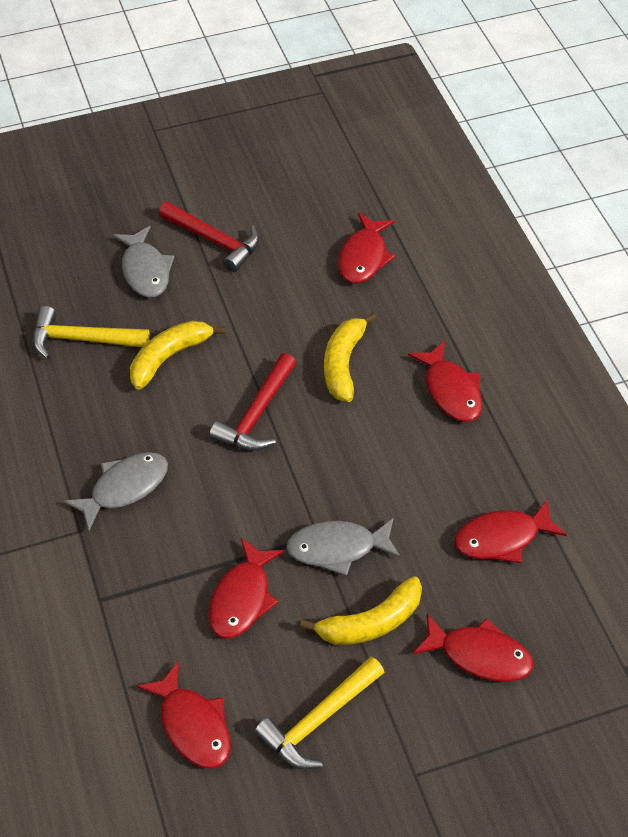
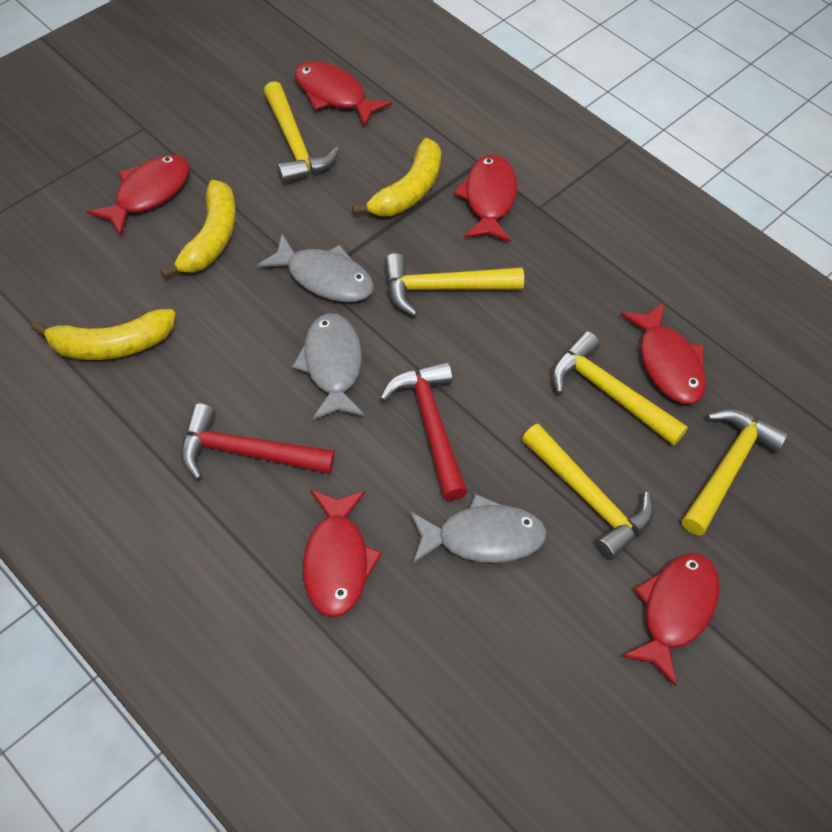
yellow hammer: 2 -> 5

